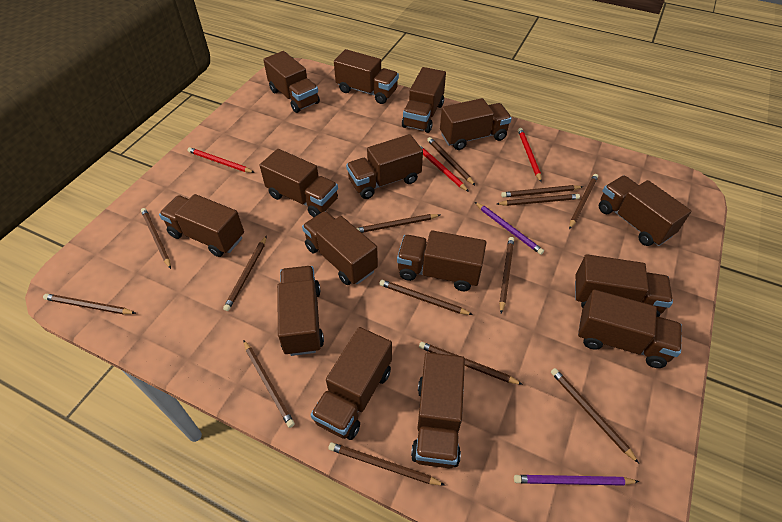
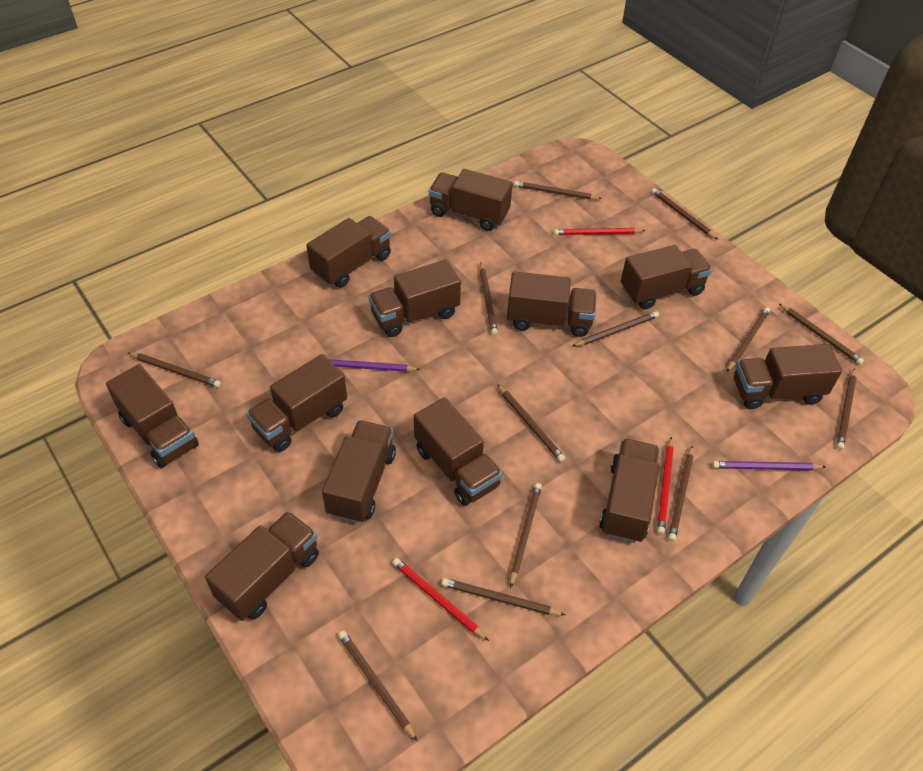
brown pencil: 14 -> 13
brown truck: 15 -> 12

